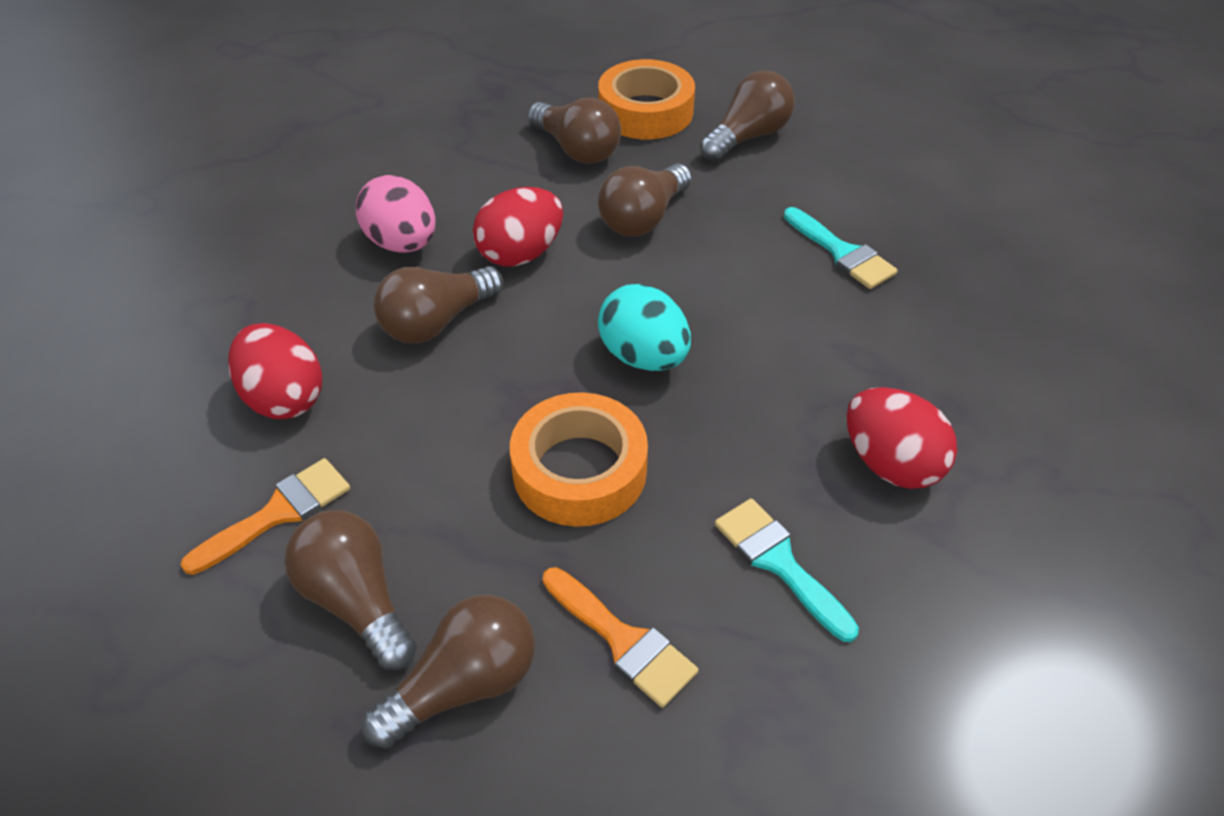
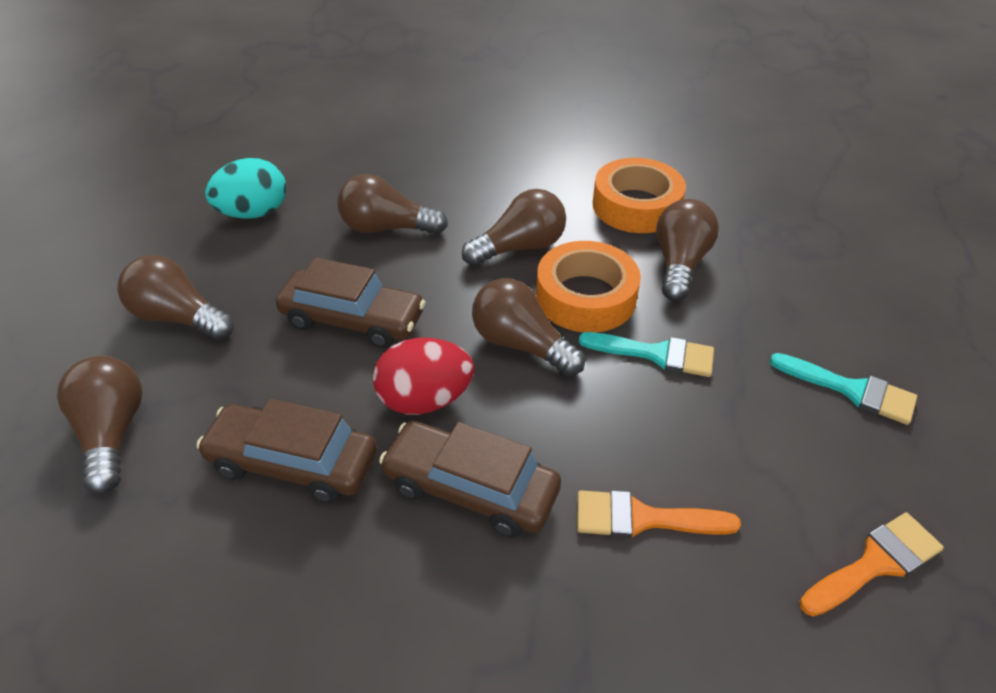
brown car: 0 -> 3
pink egg: 1 -> 0
red egg: 3 -> 1

